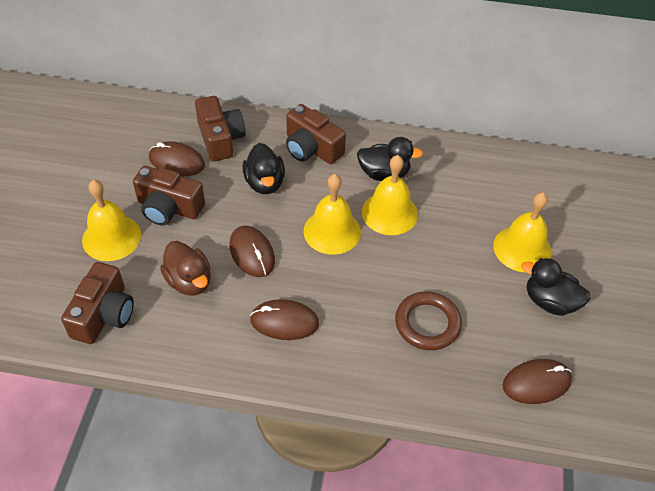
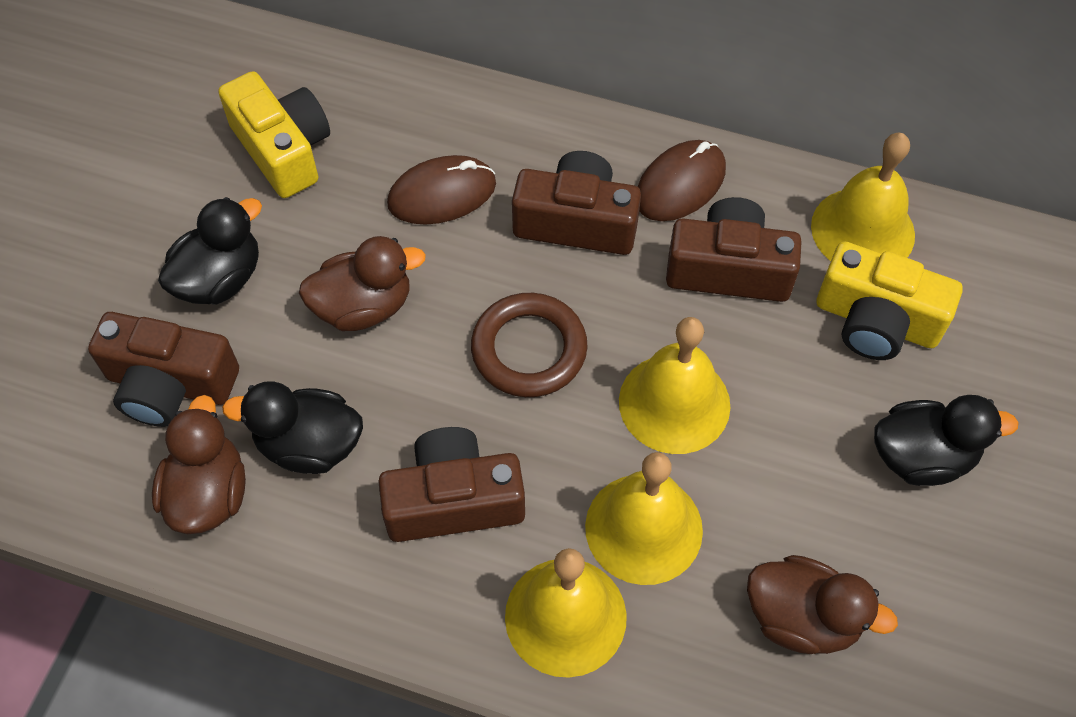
brown duck: 1 -> 3
brown mouse: 4 -> 2
yellow camera: 0 -> 2

